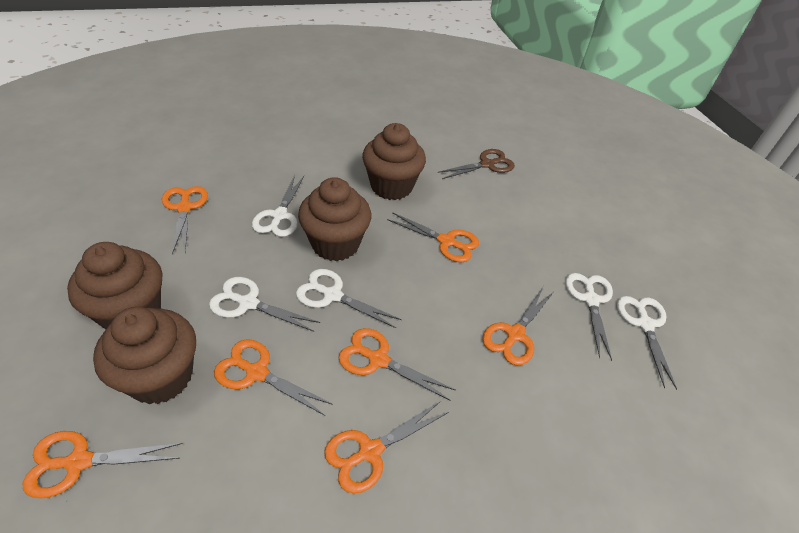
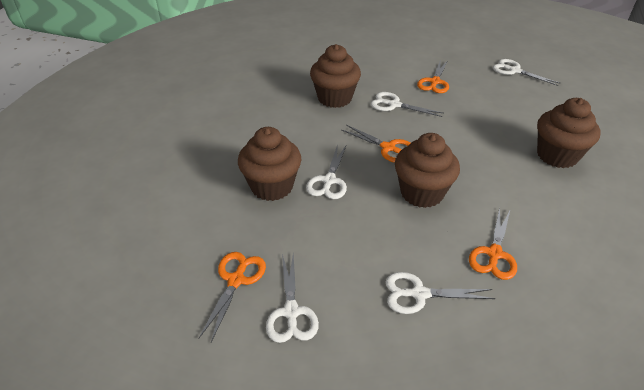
brown scissors: 1 -> 0
orange scissors: 7 -> 4

